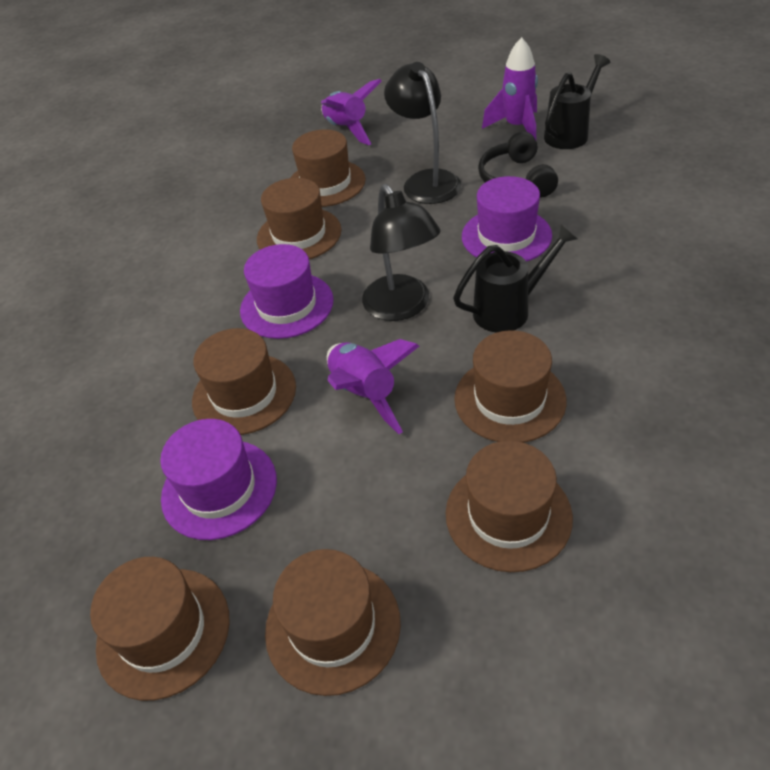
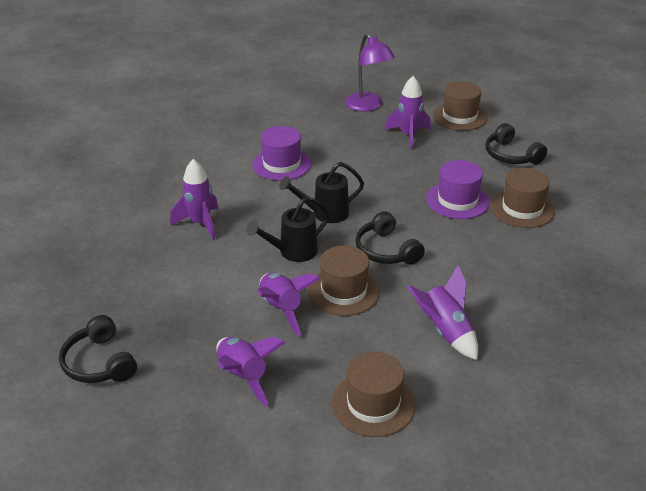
black headphones: 1 -> 3
black lamp: 2 -> 0
brown hat: 7 -> 4
purple hat: 3 -> 2
purple lamp: 0 -> 1
purple rocket: 3 -> 5

